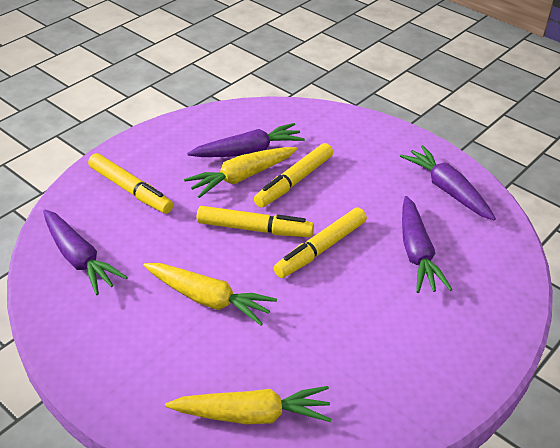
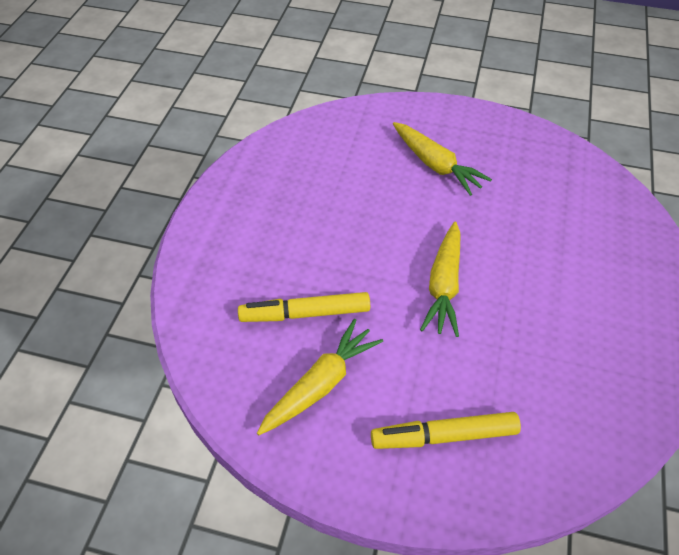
purple carrot: 4 -> 0
yellow marker: 4 -> 2

